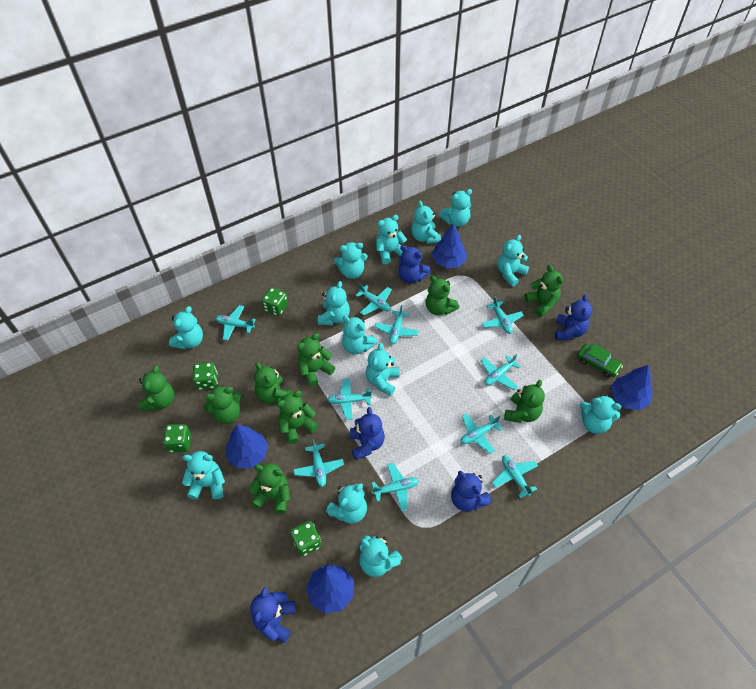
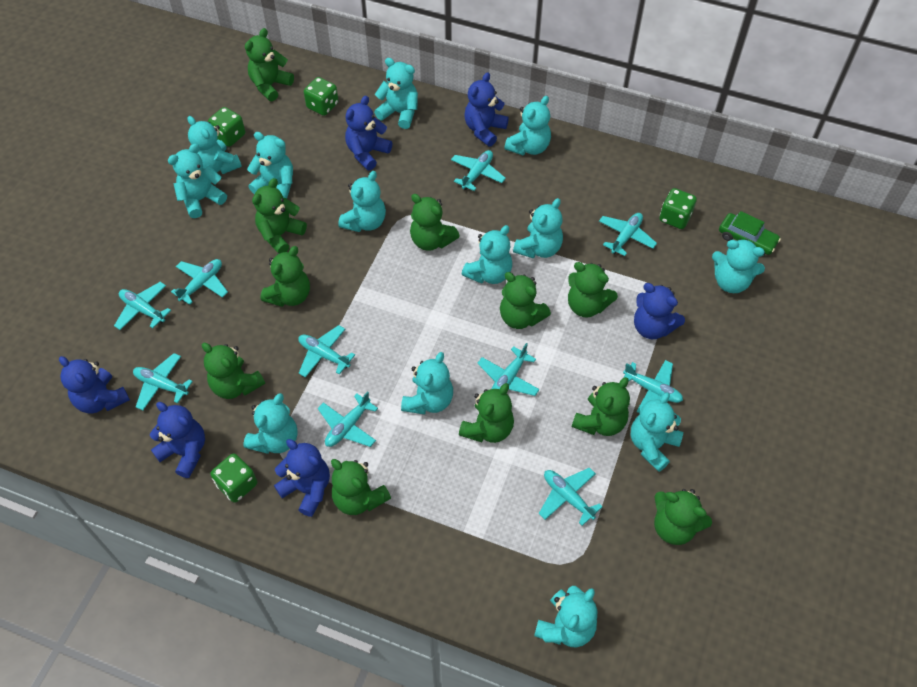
blue teddy bear: 5 -> 6
blue tree: 4 -> 0
green teddy bear: 9 -> 11

